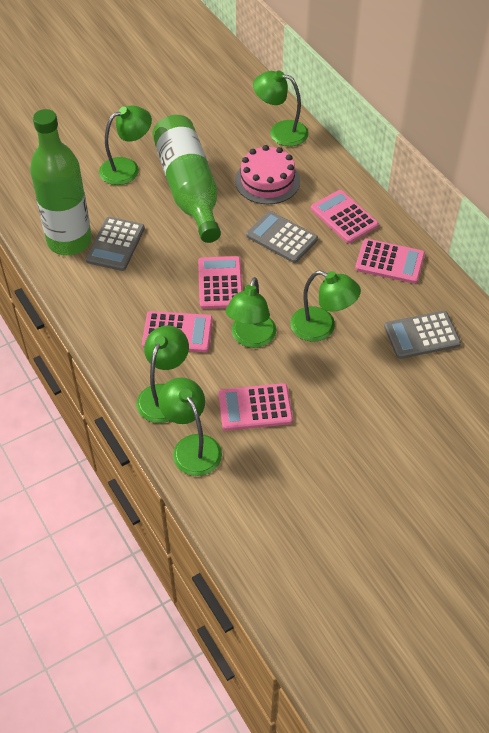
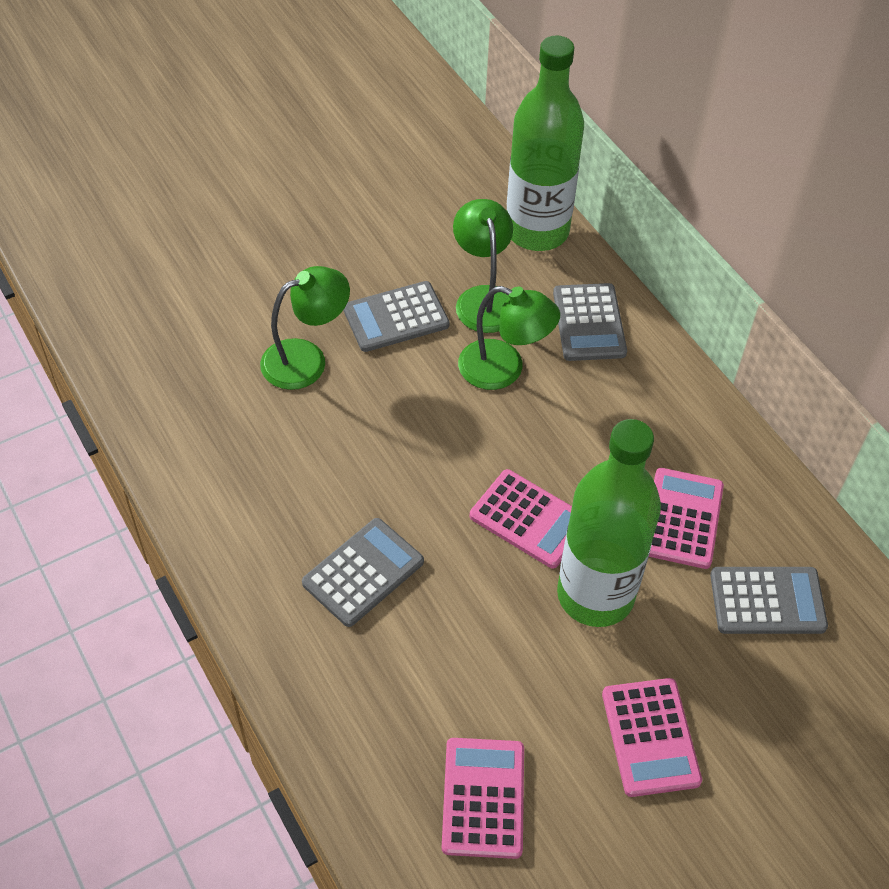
green lamp: 6 -> 3
grey calculator: 3 -> 4
pink cake: 1 -> 0
pink calculator: 5 -> 4

